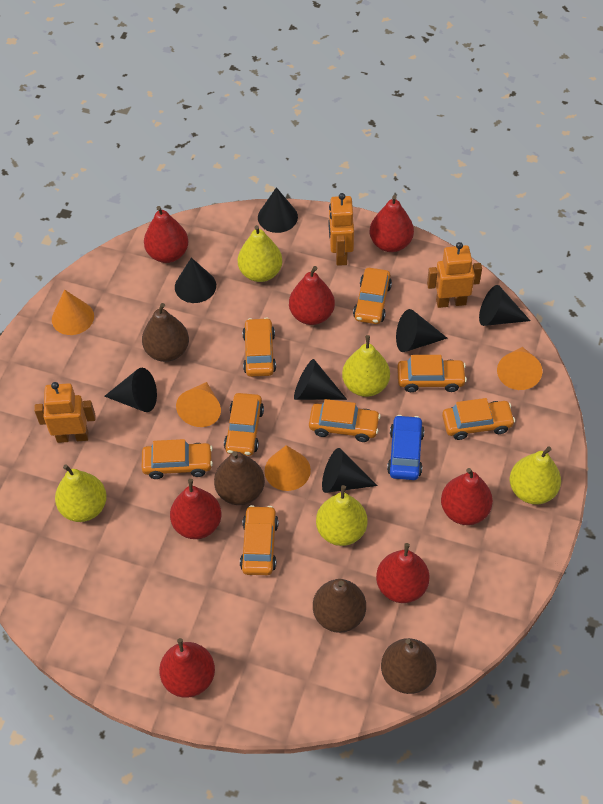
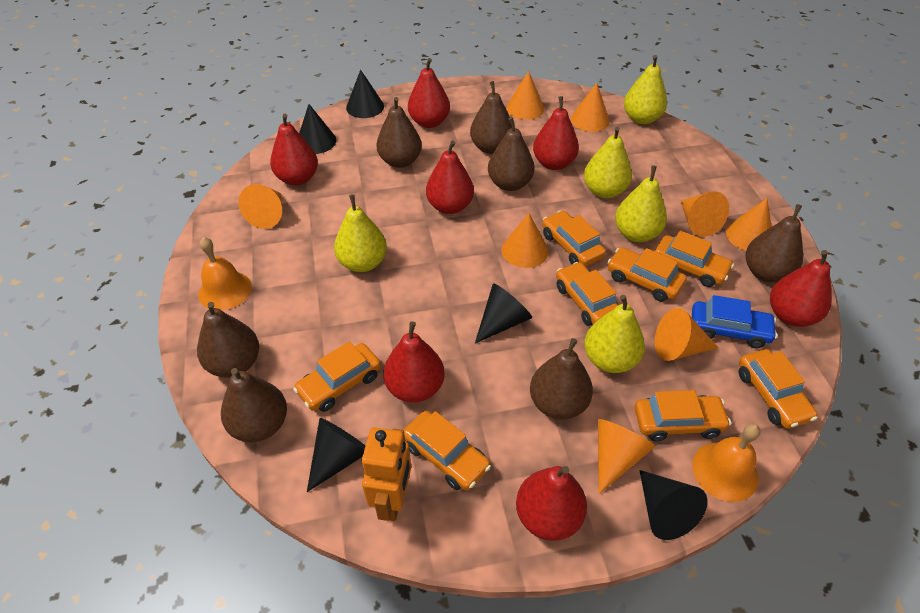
black cone: 7 -> 5
brown pear: 4 -> 7
orange bell: 0 -> 2
orange cone: 4 -> 8
orange robot: 3 -> 1

